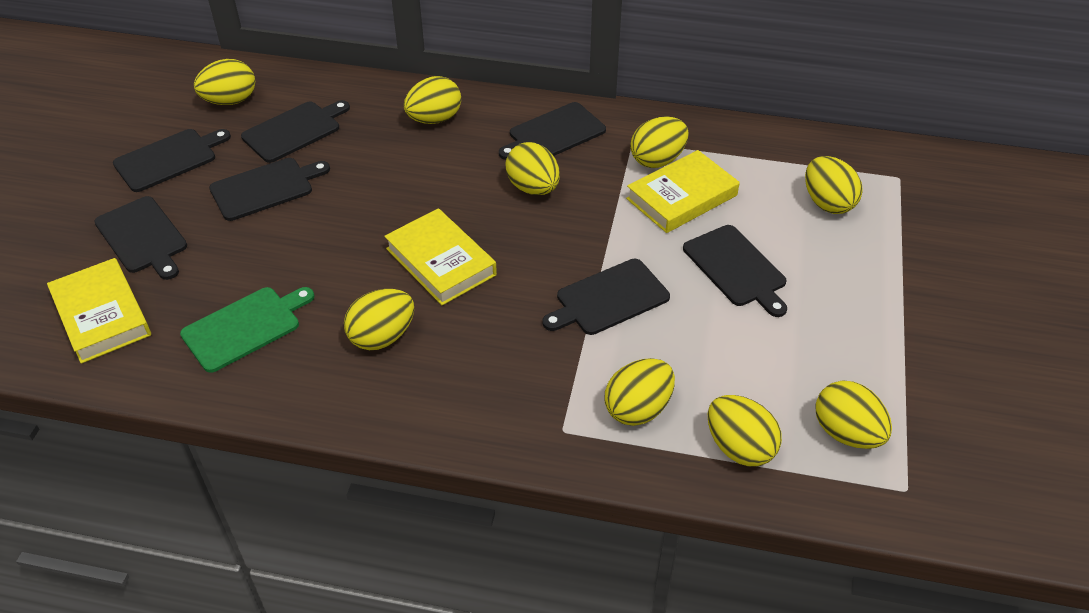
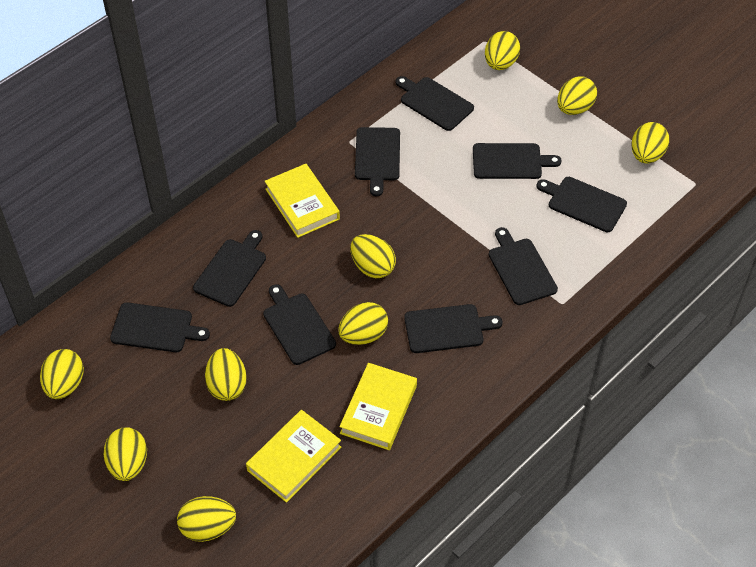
black cutting board: 7 -> 9
green cutting board: 1 -> 0

